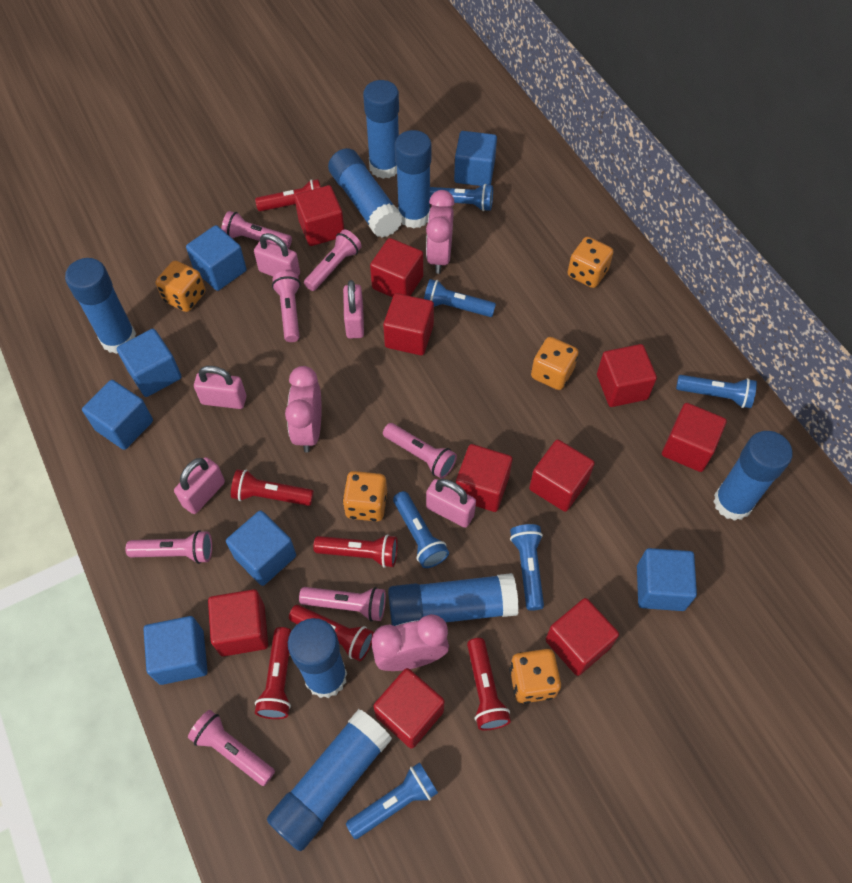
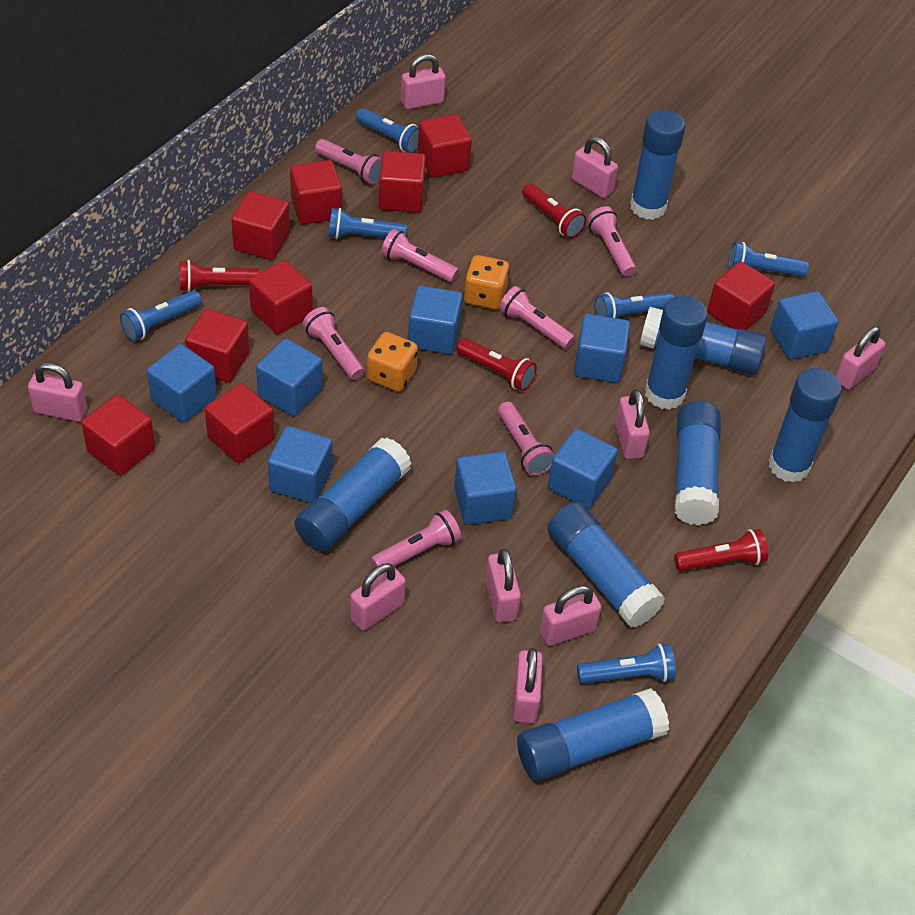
blue cube: 7 -> 8
orange dice: 5 -> 2
pink clock: 3 -> 0
pink padlock: 5 -> 9
red cube: 10 -> 9
red flashlight: 6 -> 4

